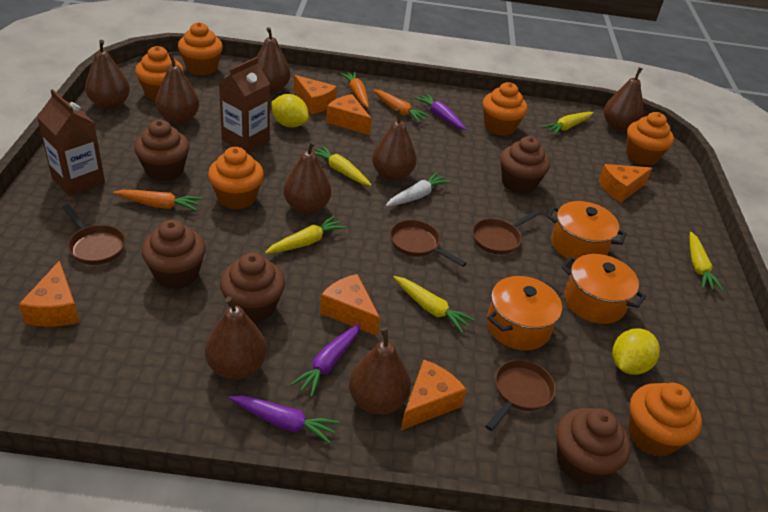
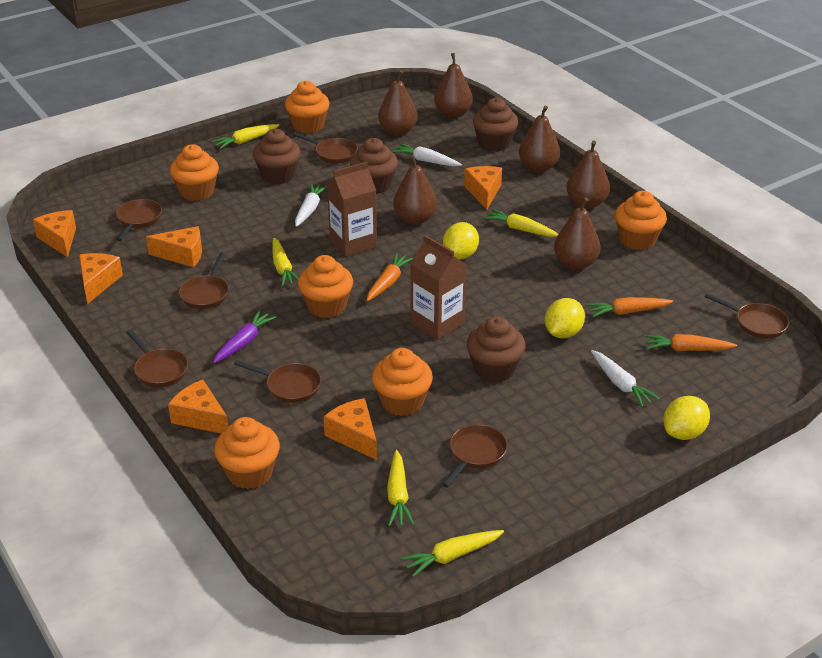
brown cupcake: 5 -> 4
brown pan: 4 -> 7
brown pear: 8 -> 6
orange pot: 3 -> 0
purple carrot: 3 -> 1
white carrot: 1 -> 3
yellow lemon: 2 -> 3

